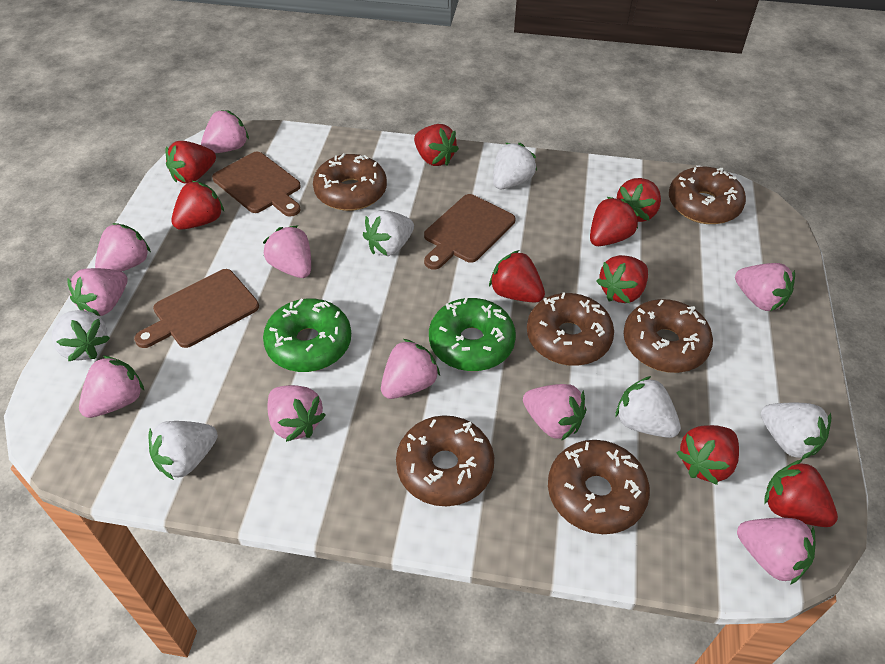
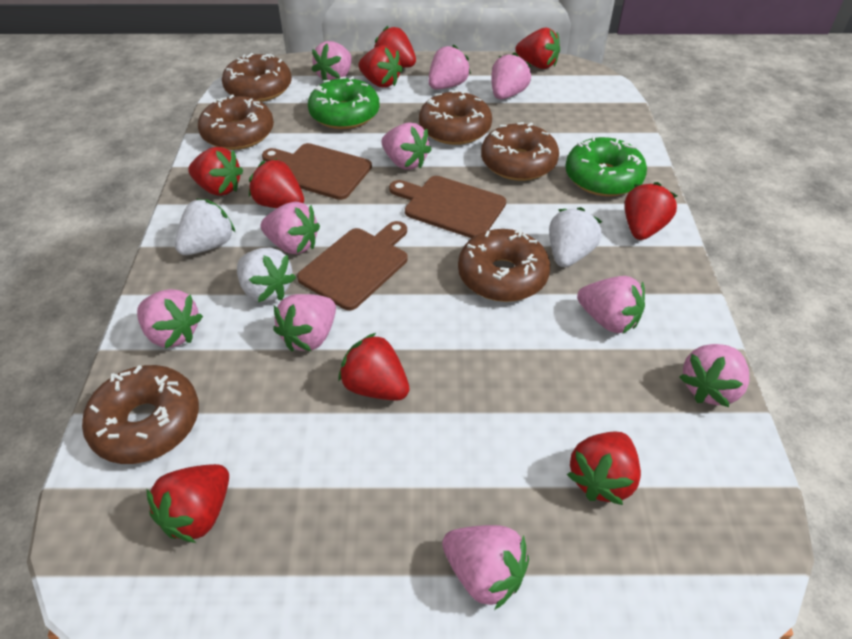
white strawberry: 6 -> 3

